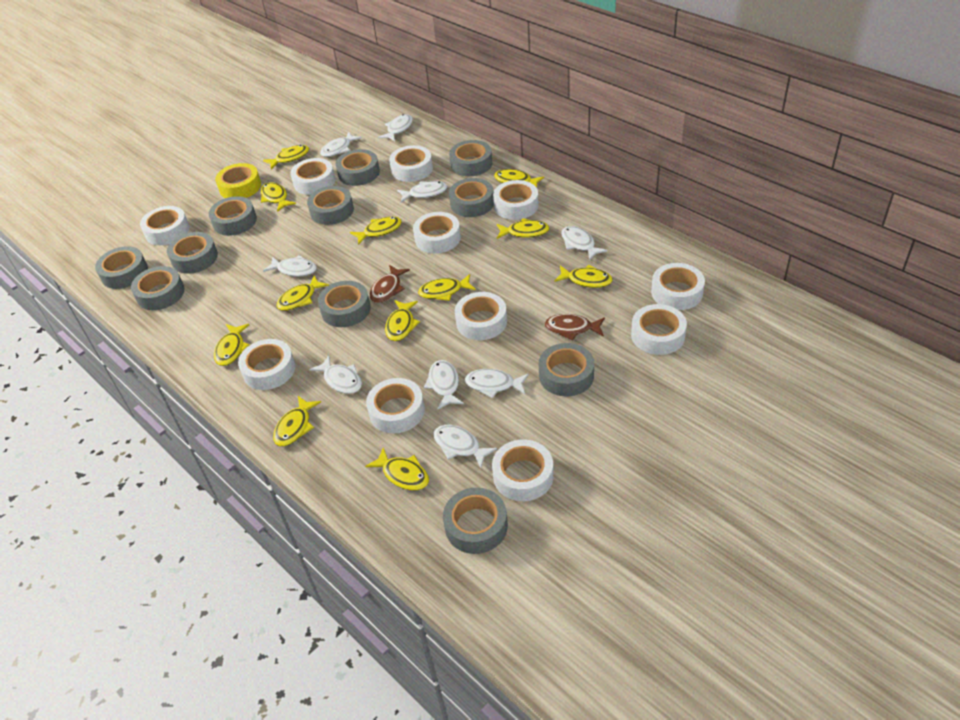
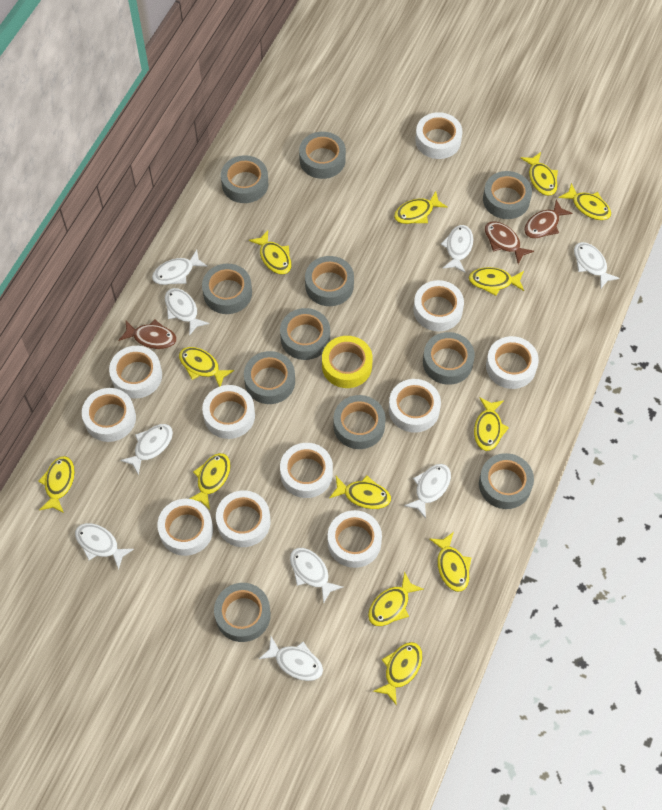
brown fish: 2 -> 3
yellow fish: 12 -> 13

